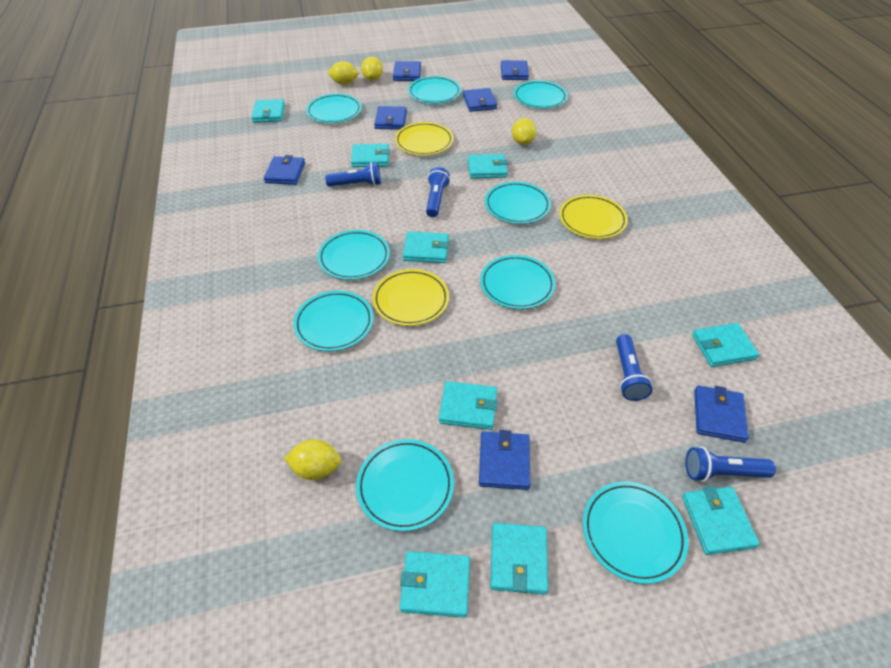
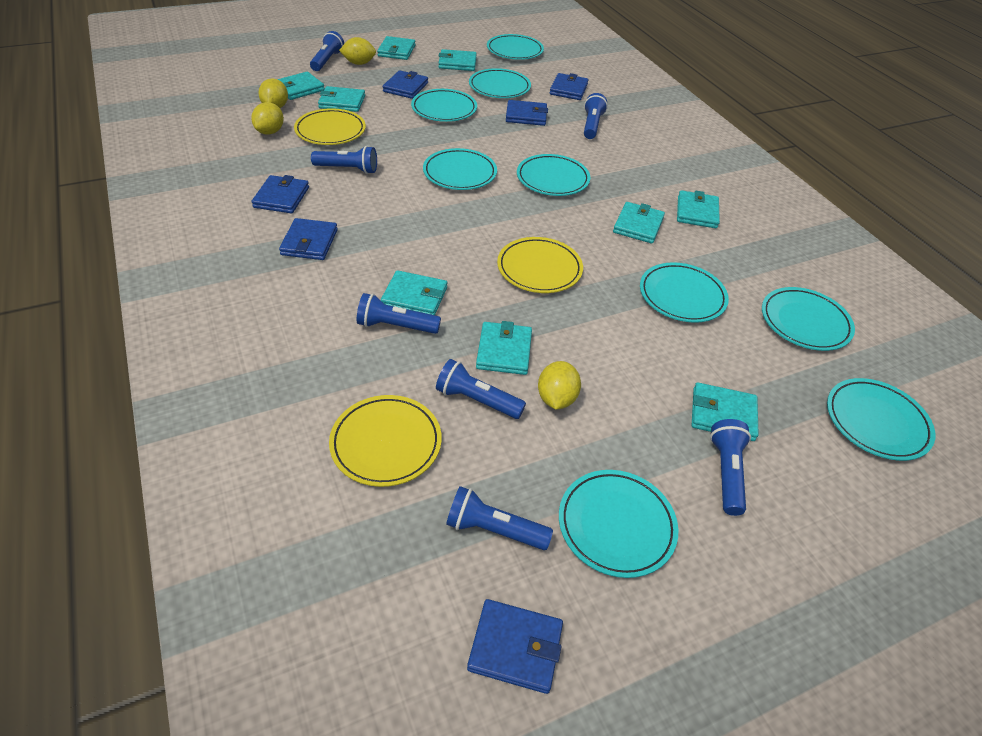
blue flashlight: 4 -> 7
blue wallet: 7 -> 6

